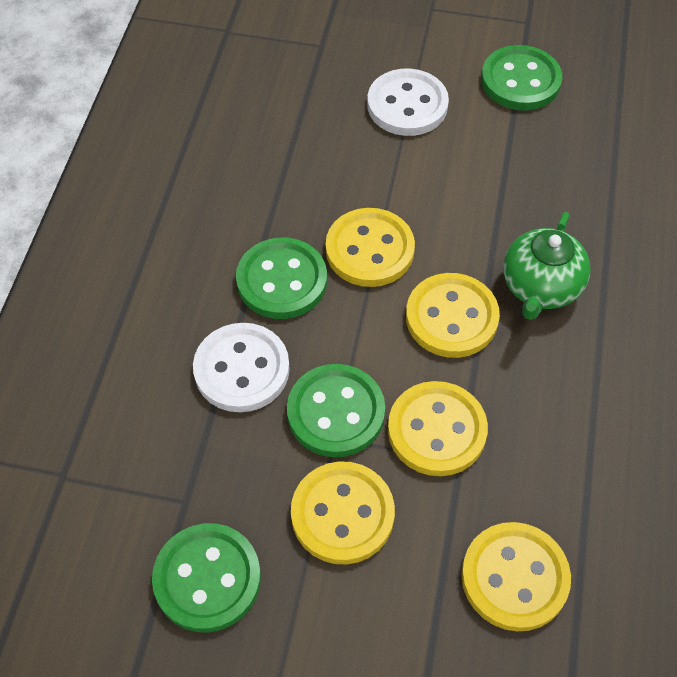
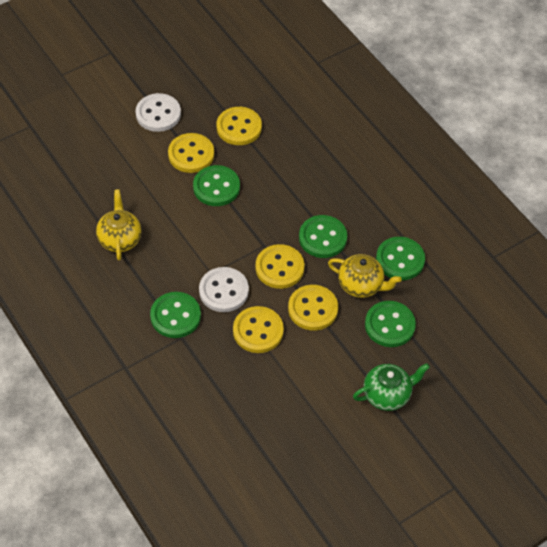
green button: 4 -> 5
yellow teapot: 0 -> 2

